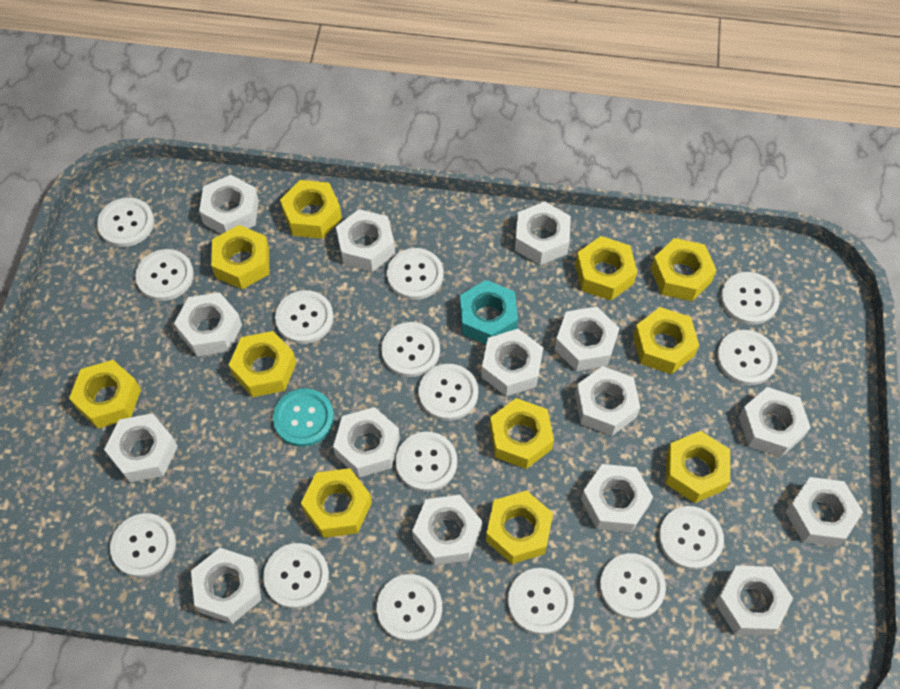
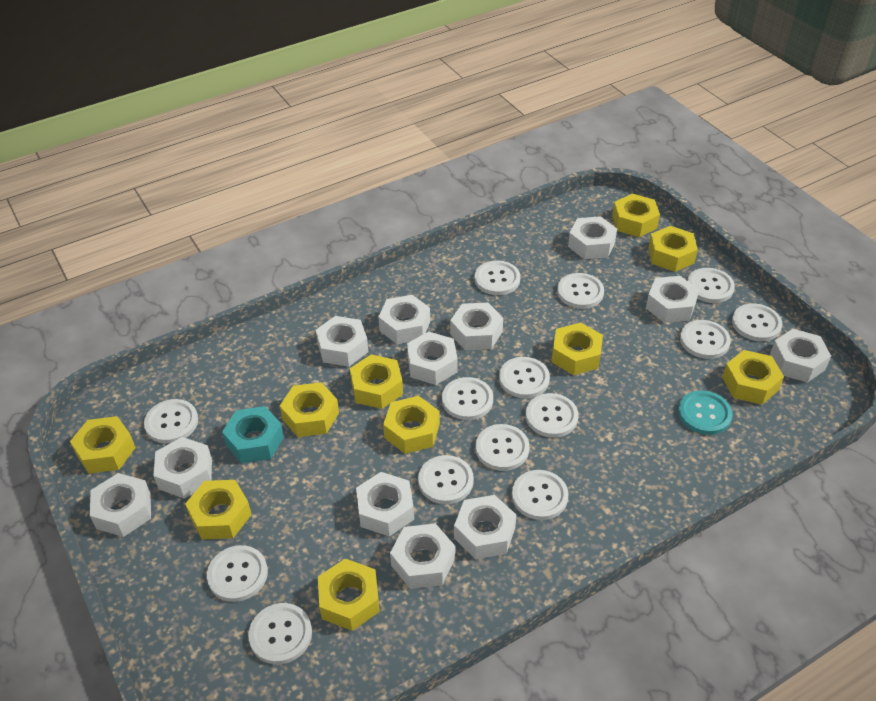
white button: 15 -> 14
white nut: 15 -> 12
yellow nut: 11 -> 10

